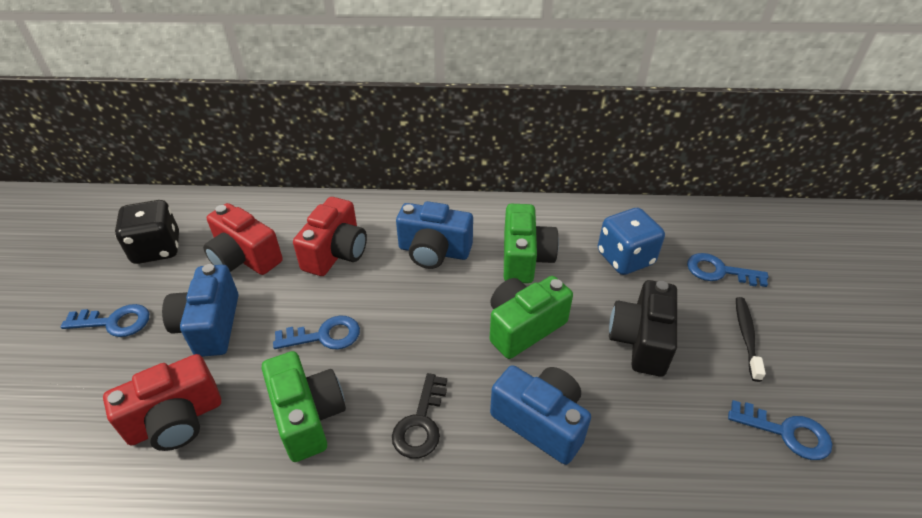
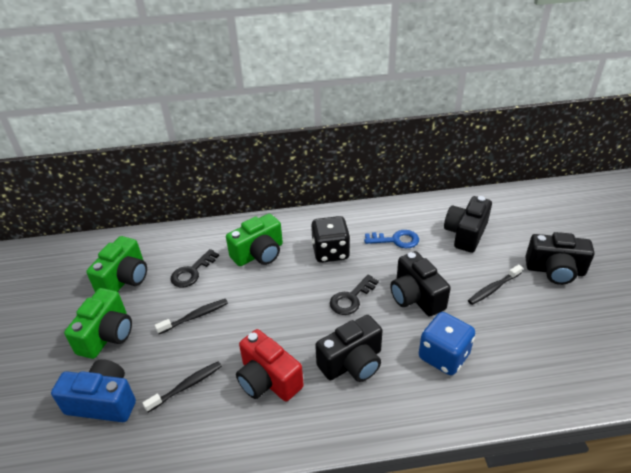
black camera: 1 -> 4
black key: 1 -> 2
black toothbrush: 1 -> 3
blue camera: 3 -> 1
blue key: 4 -> 1
red camera: 3 -> 1

